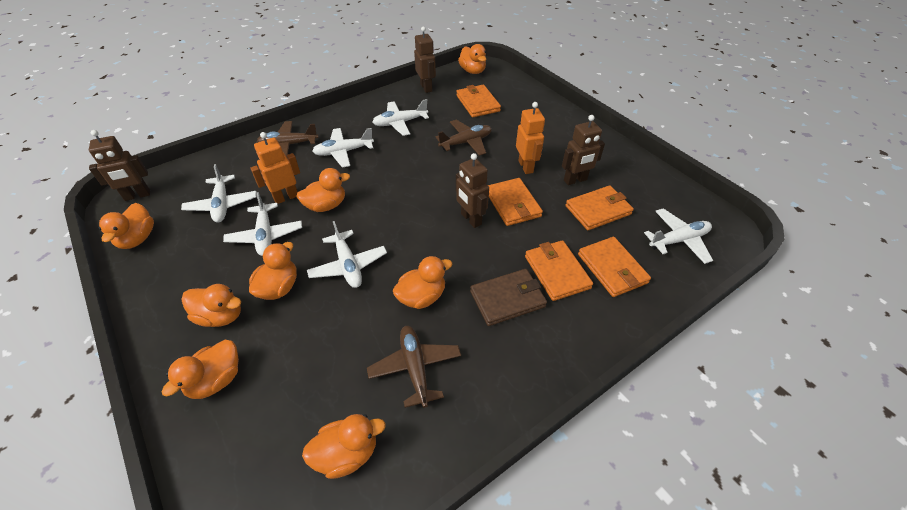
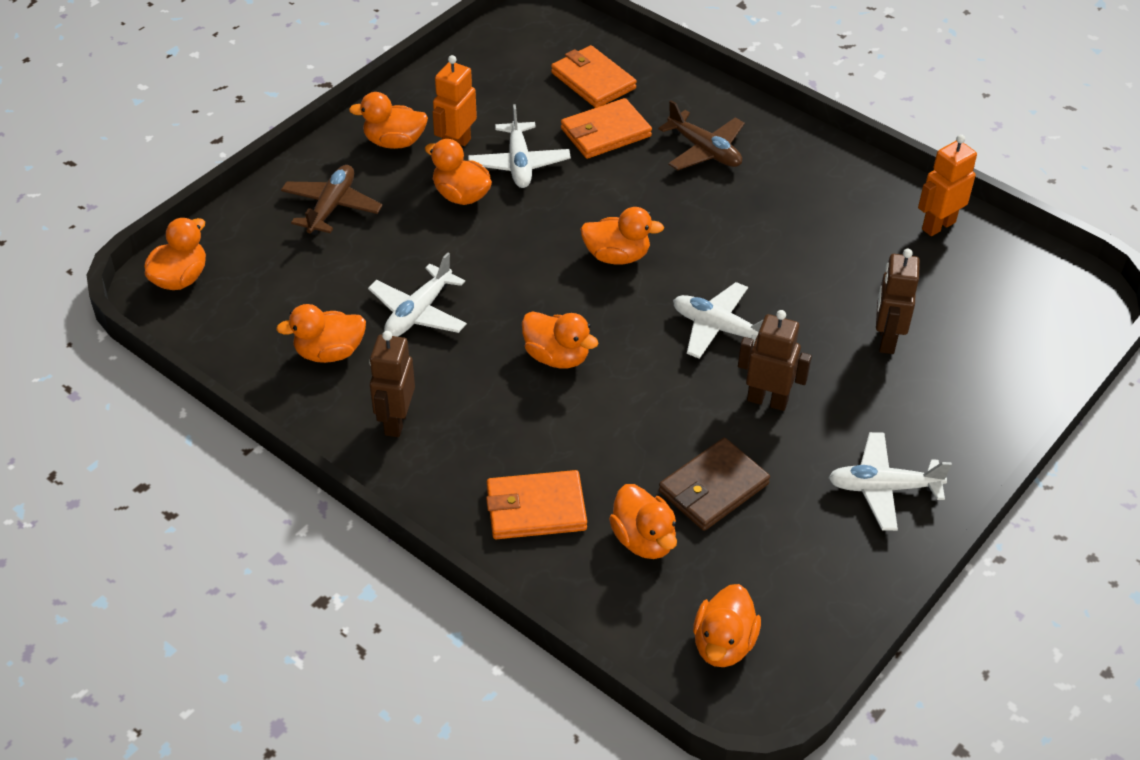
brown plane: 3 -> 2
brown robot: 4 -> 3
orange wallet: 5 -> 3
white plane: 6 -> 4

